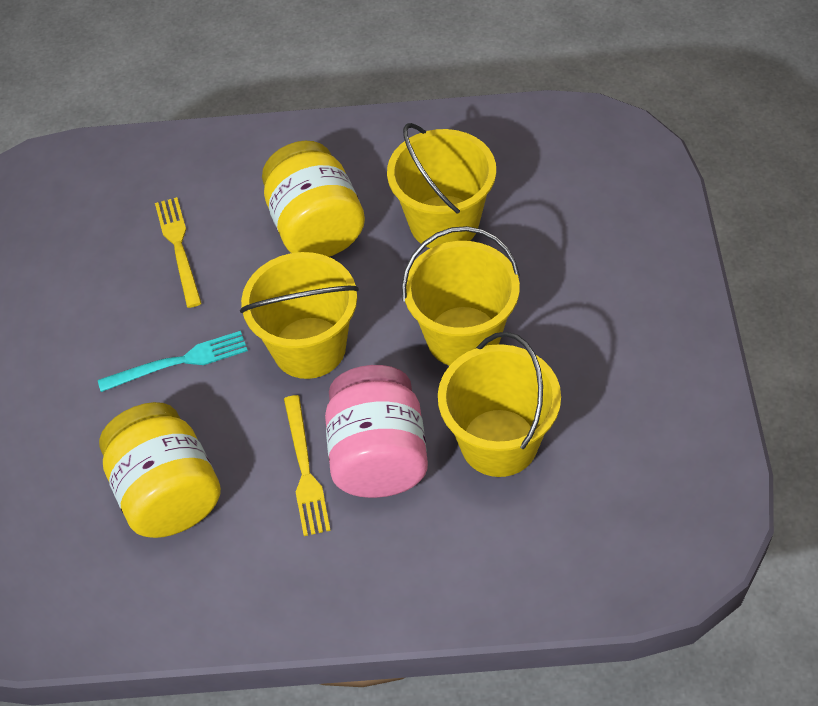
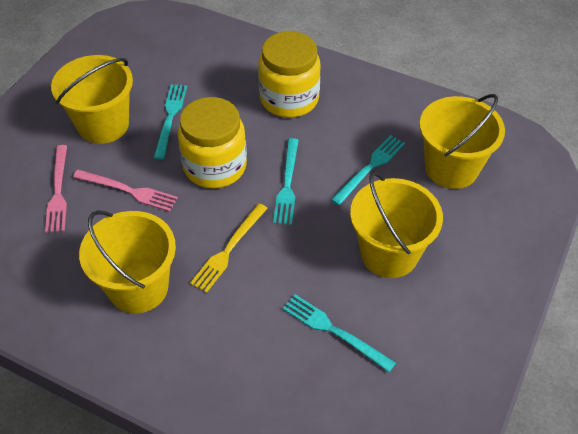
pink fork: 0 -> 2
pink jar: 1 -> 0
turquoise fork: 1 -> 4
yellow fork: 2 -> 1

